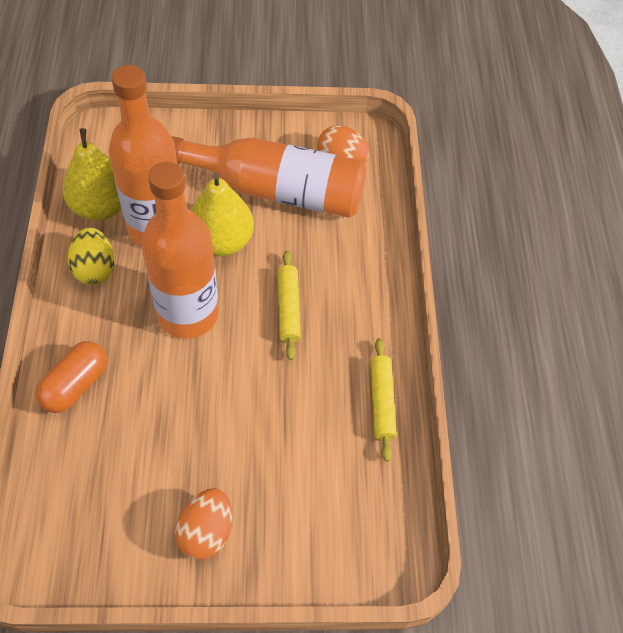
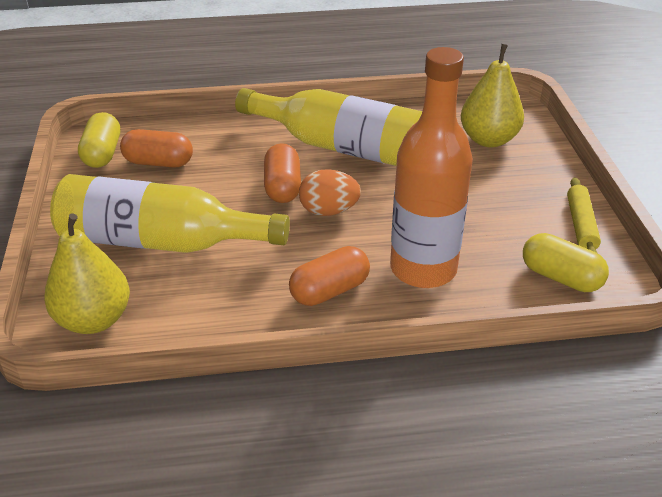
orange bottle: 3 -> 1
orange capsule: 1 -> 3
orange egg: 2 -> 1
yellow bottle: 0 -> 2
yellow capsule: 0 -> 2
yellow egg: 1 -> 0
yellow rolling pin: 2 -> 1

